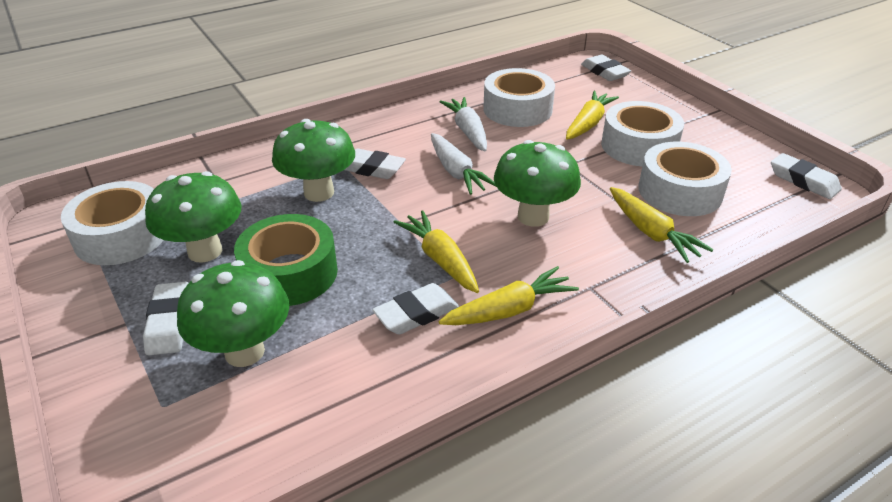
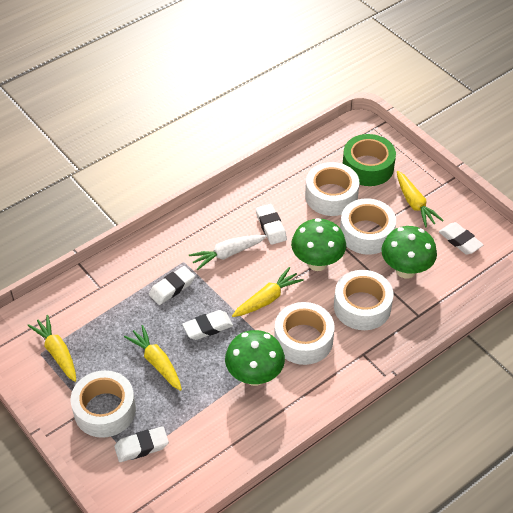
green mushroom: 4 -> 3
white carrot: 2 -> 1
white tape: 4 -> 5

